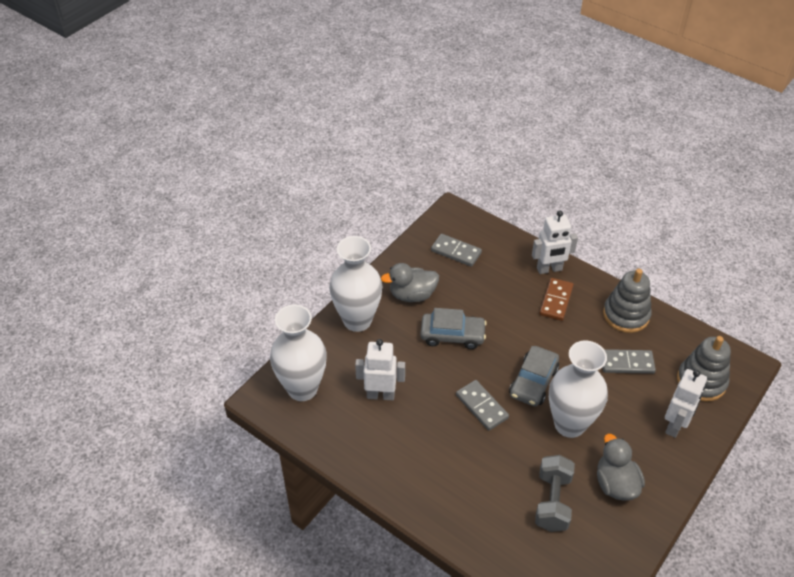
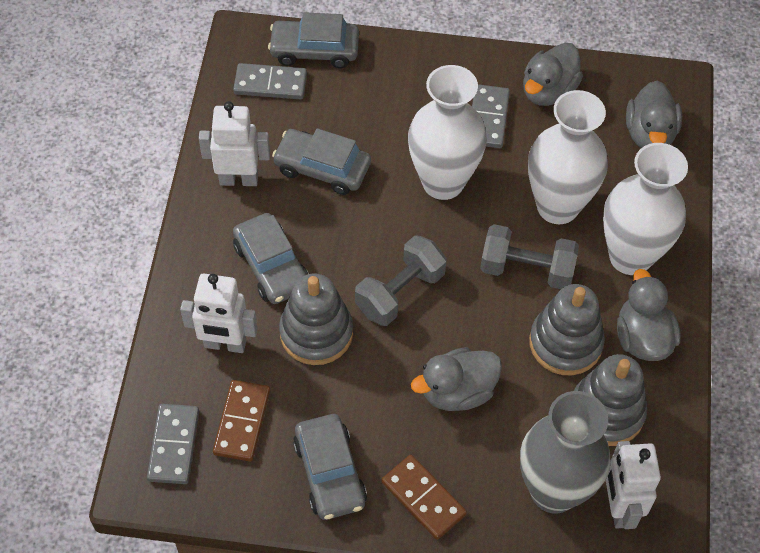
brown domino: 1 -> 2
grey car: 2 -> 4
grey duck: 2 -> 4
grey dumbbell: 1 -> 2
grey stacking toy: 2 -> 3
grey vase: 0 -> 1

